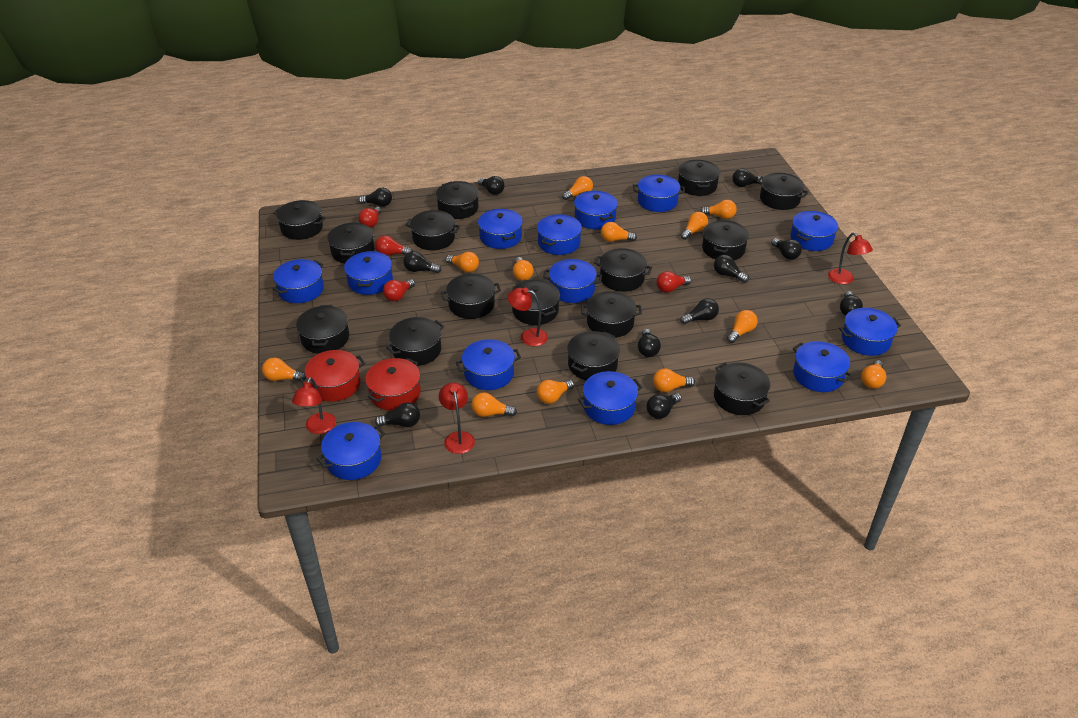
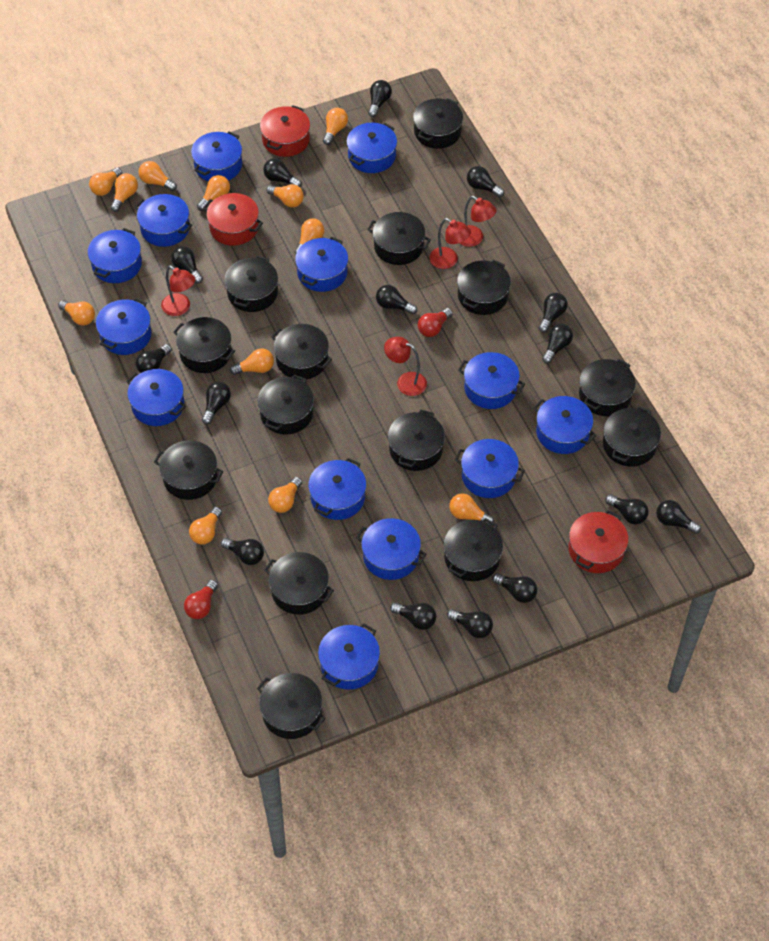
black light bulb: 11 -> 15
black pot: 15 -> 14
red light bulb: 4 -> 2
red pot: 2 -> 3

